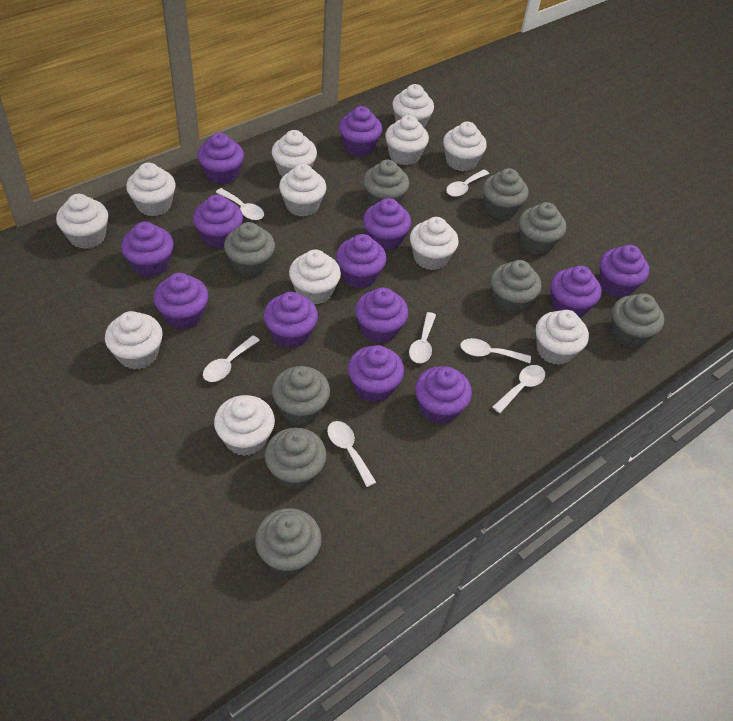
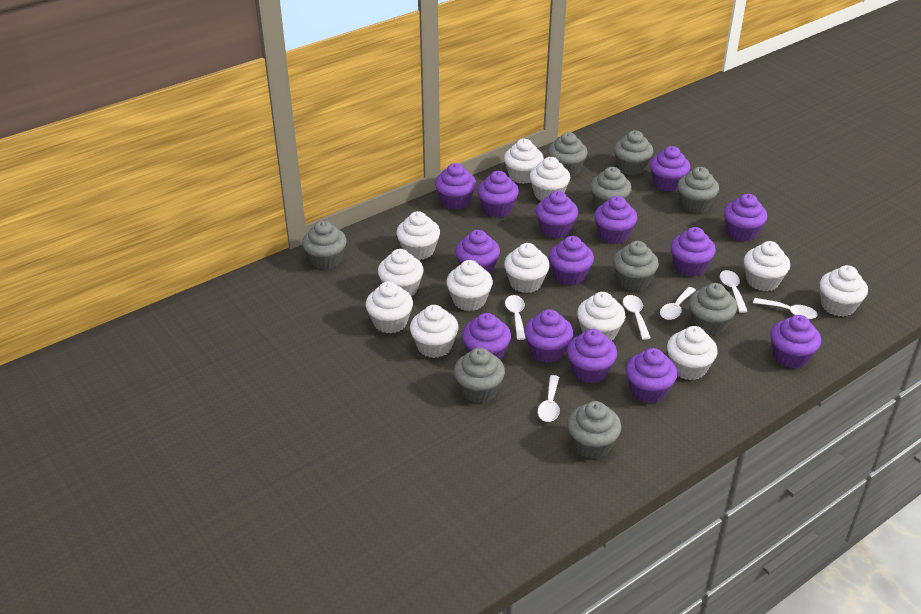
purple cupcake: 13 -> 14
white spoon: 7 -> 6

